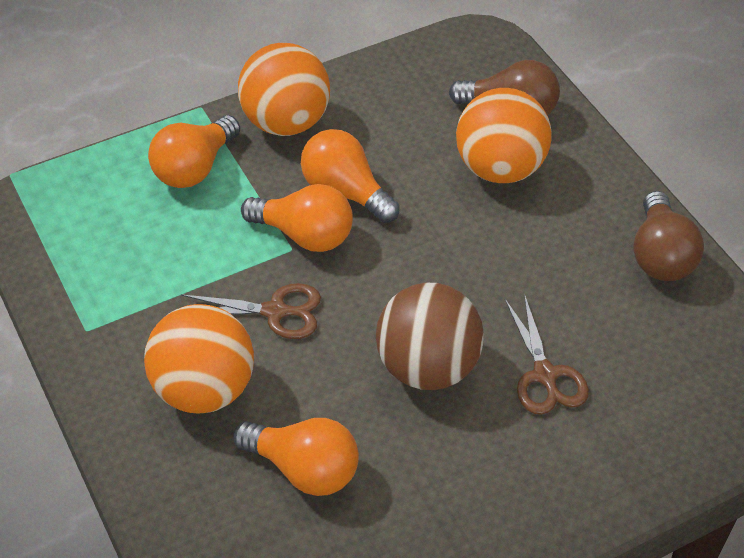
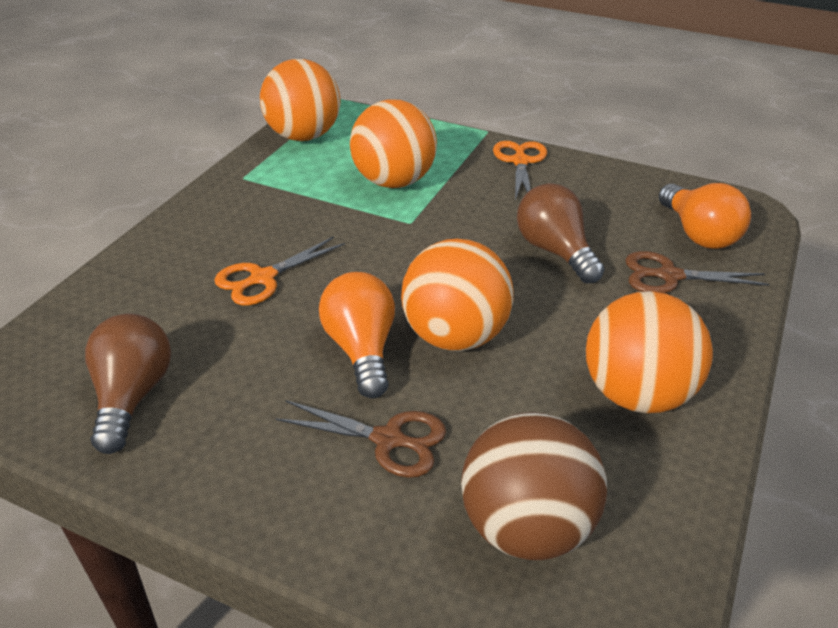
orange ball: 3 -> 4
orange light bulb: 4 -> 2
orange scissors: 0 -> 2

